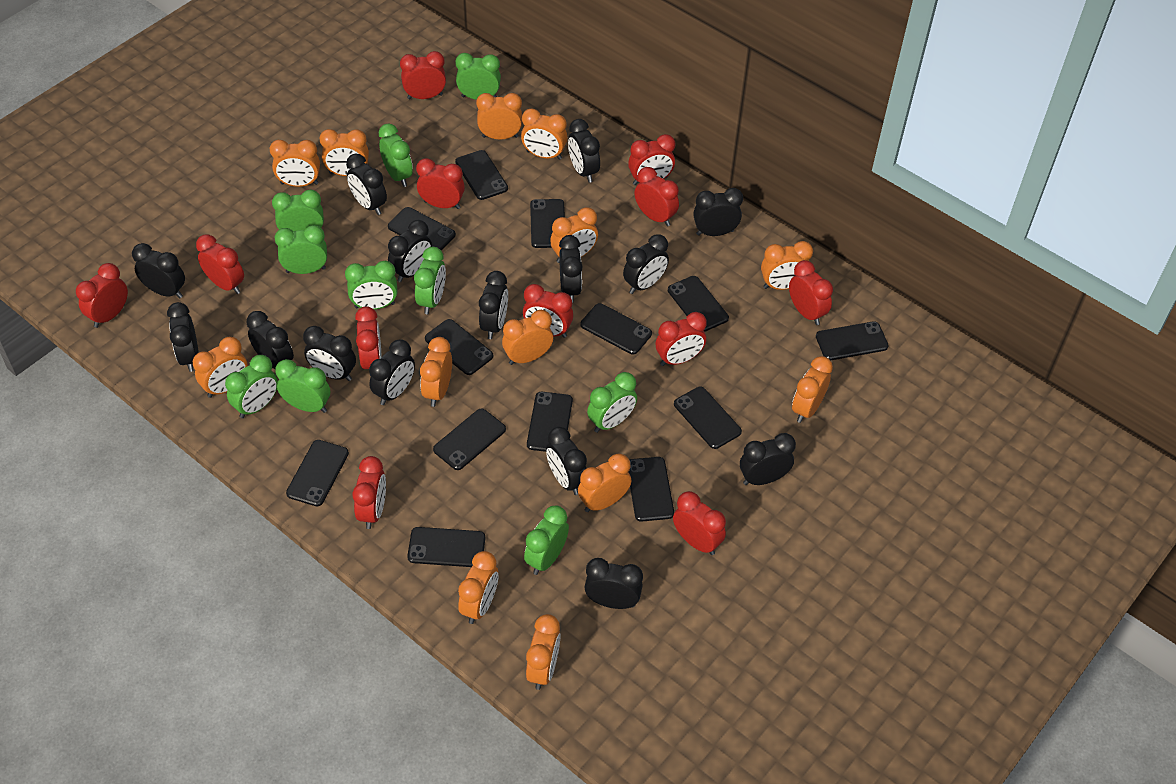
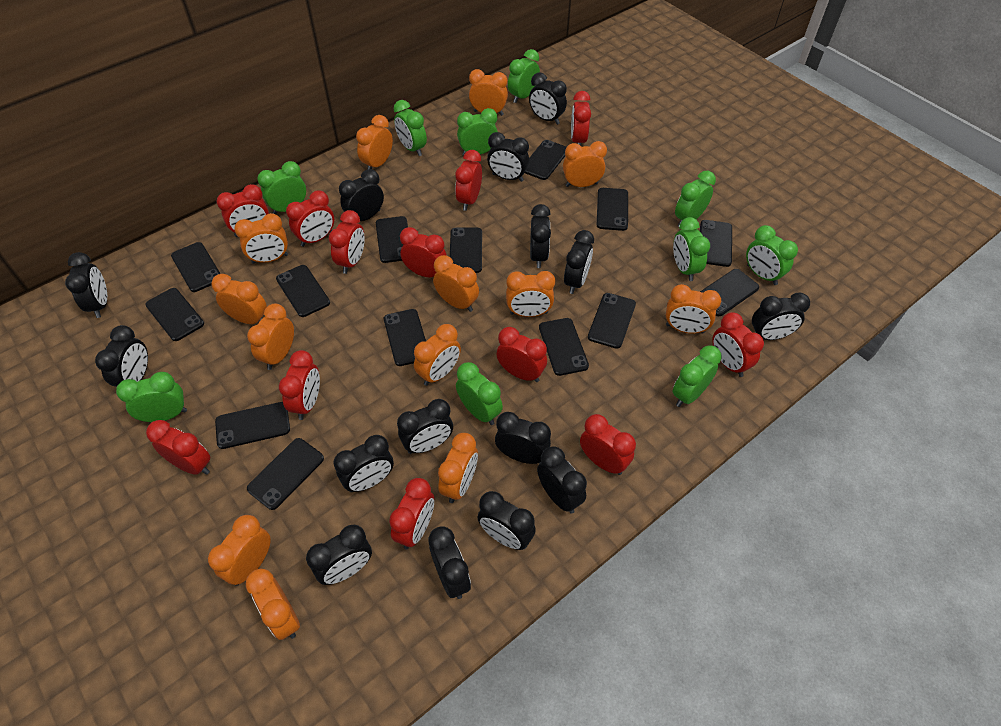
black phone: 13 -> 14

